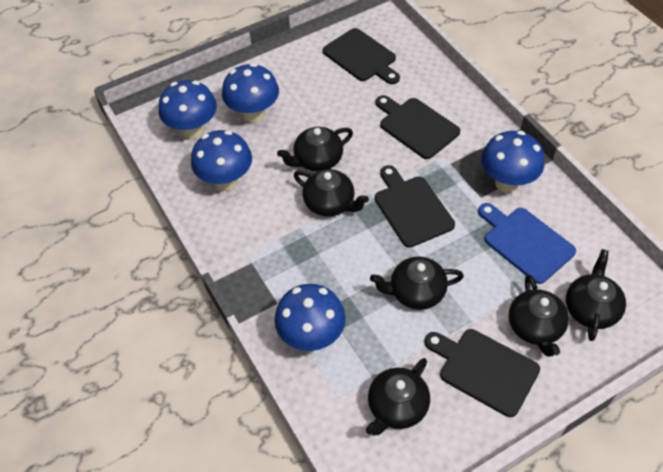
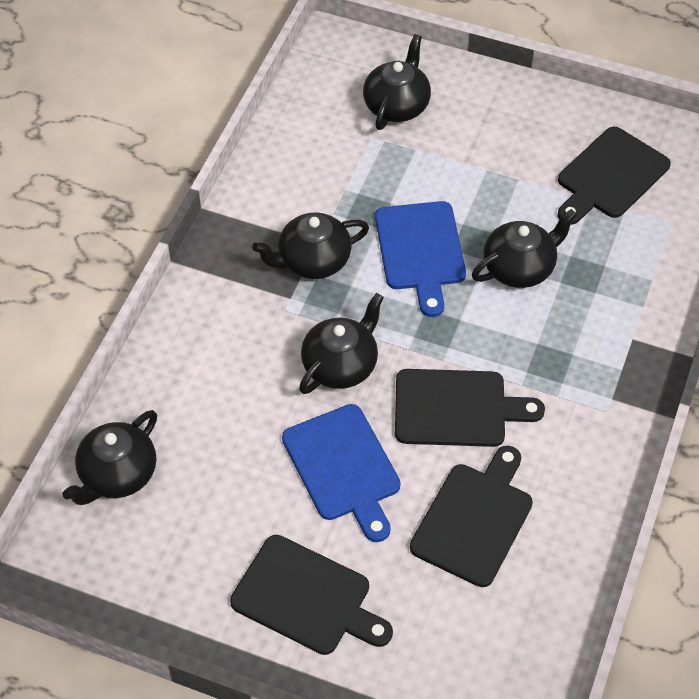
black teapot: 6 -> 5
blue cutting board: 1 -> 2
blue mushroom: 5 -> 0

